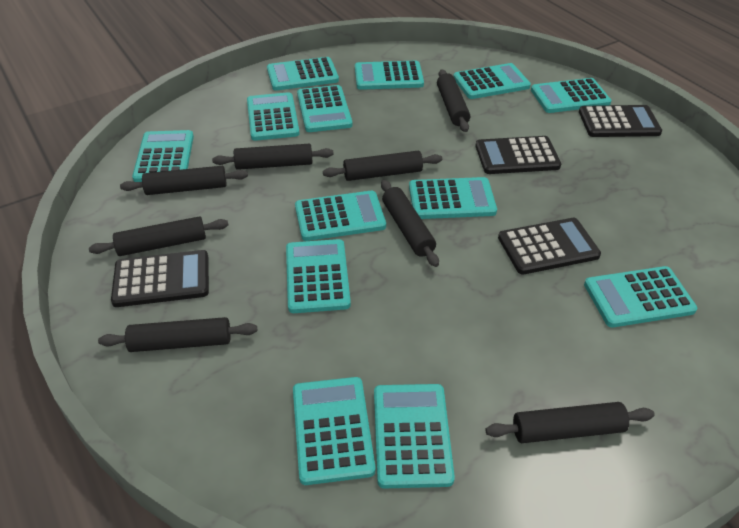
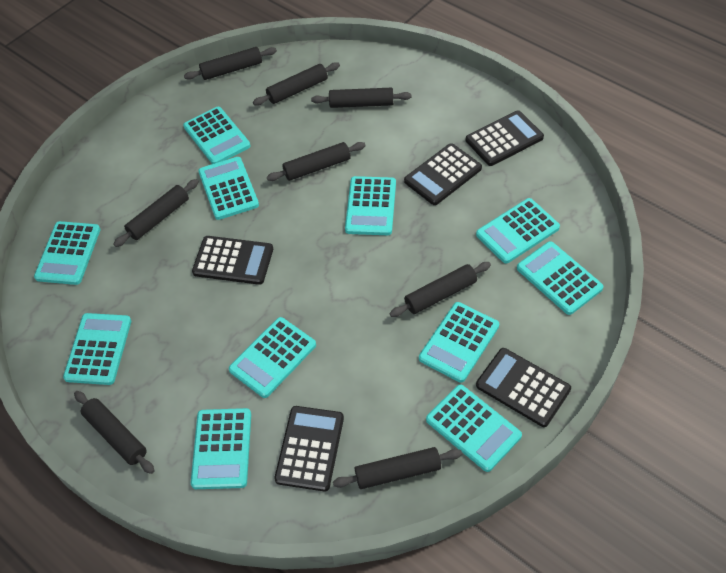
black calculator: 4 -> 5
turquoise calculator: 13 -> 11

